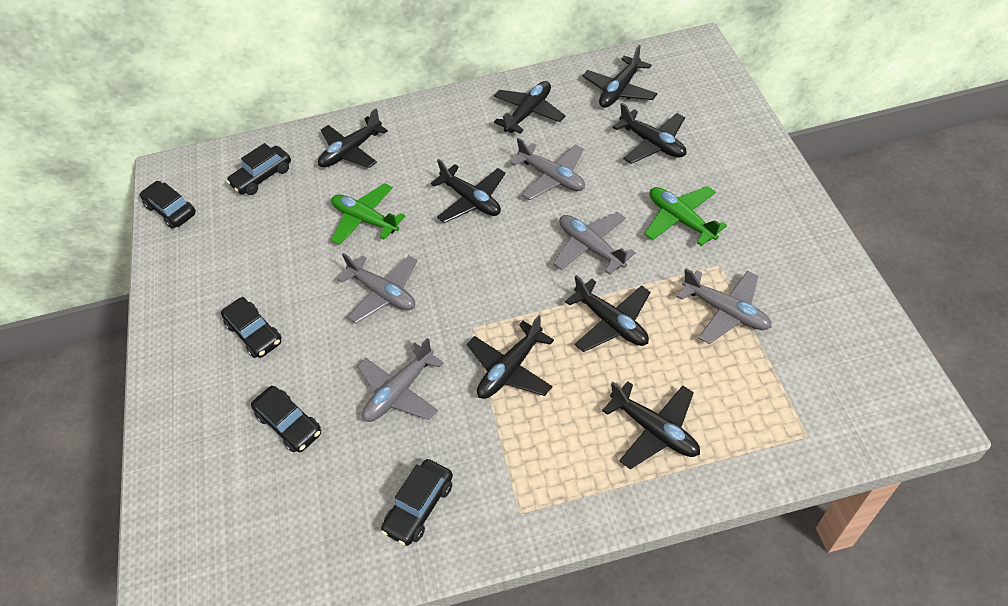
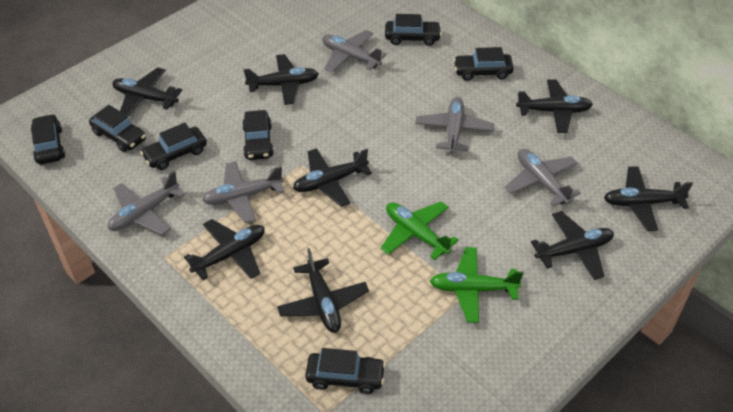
black car: 5 -> 7

